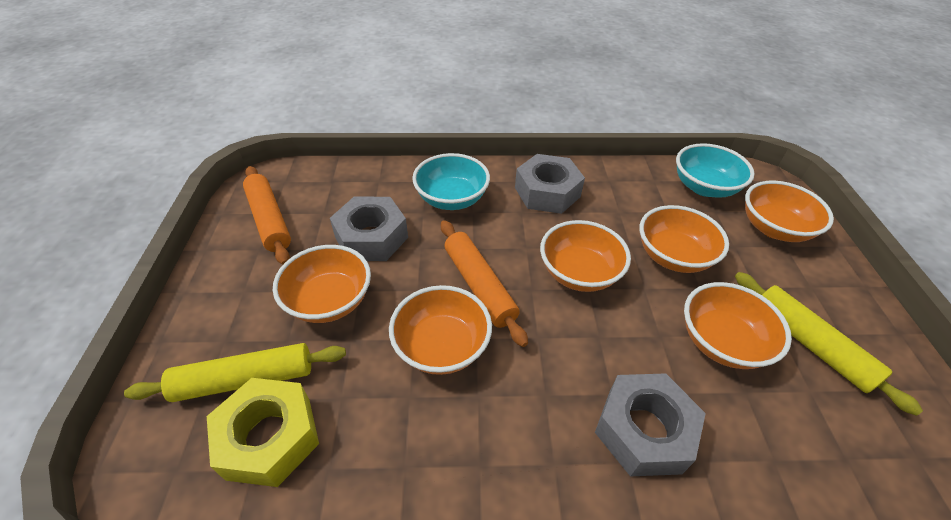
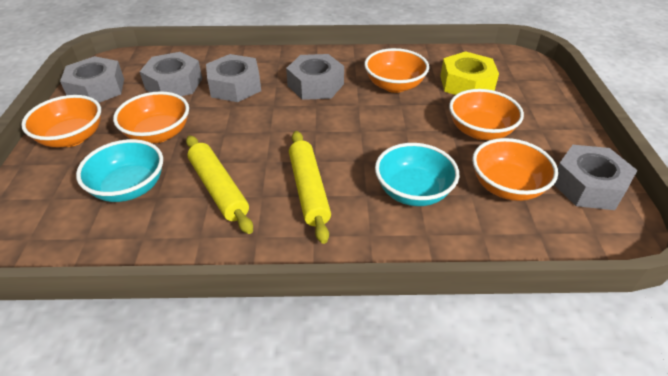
grey nut: 3 -> 5
orange bowl: 6 -> 5
orange rolling pin: 2 -> 0

